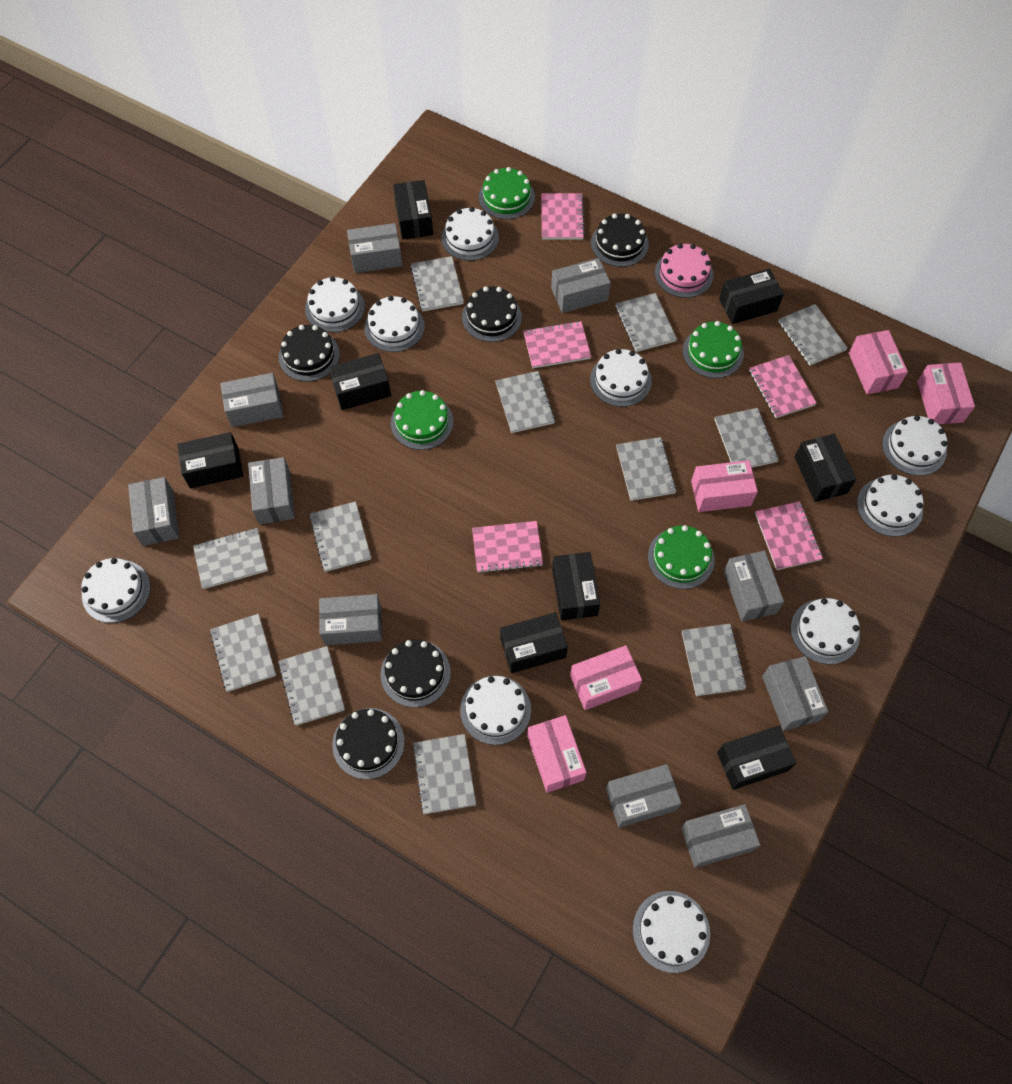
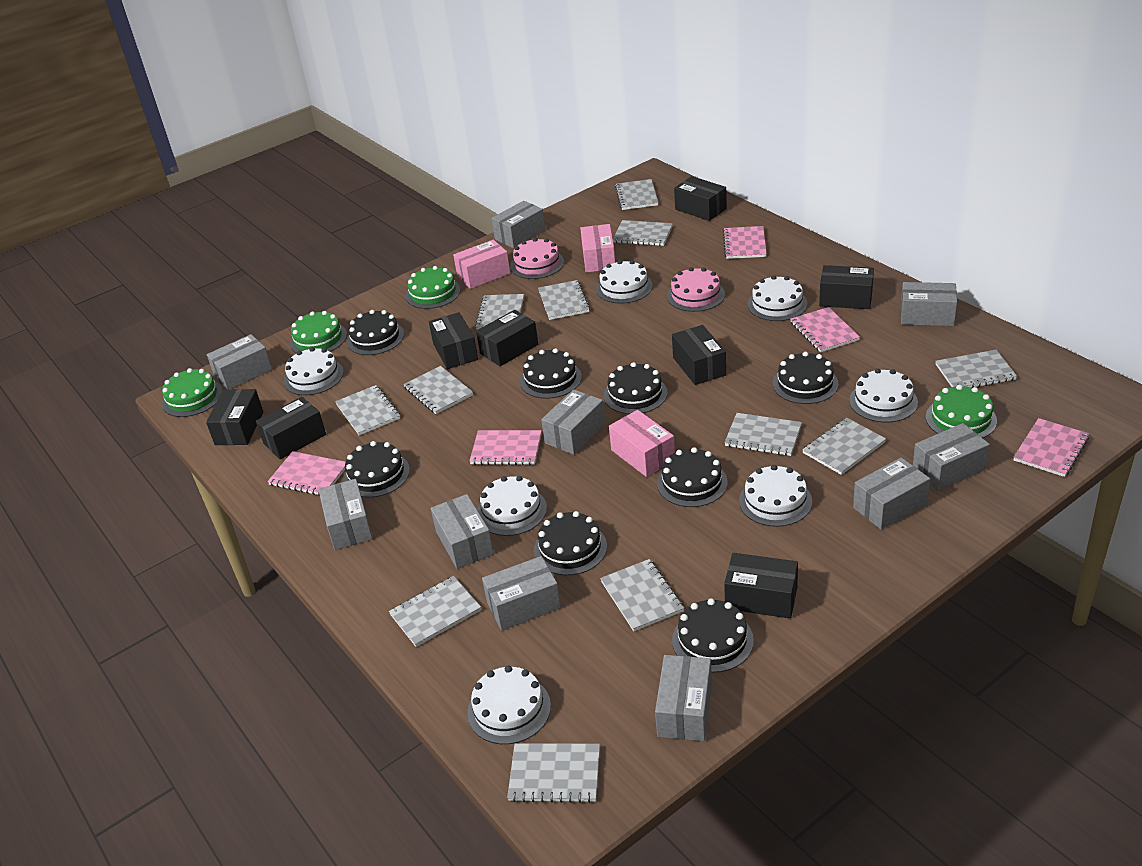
black cake: 5 -> 8
pink box: 5 -> 3
pink cake: 1 -> 2
white cake: 10 -> 7

